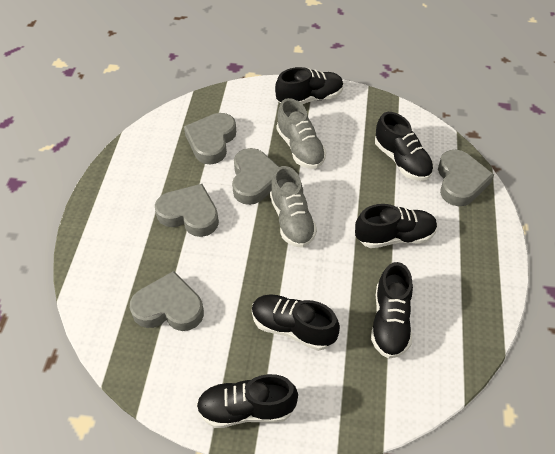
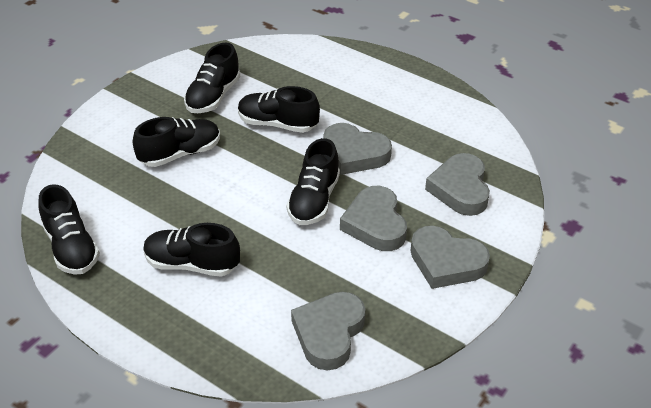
grey shoe: 2 -> 0

